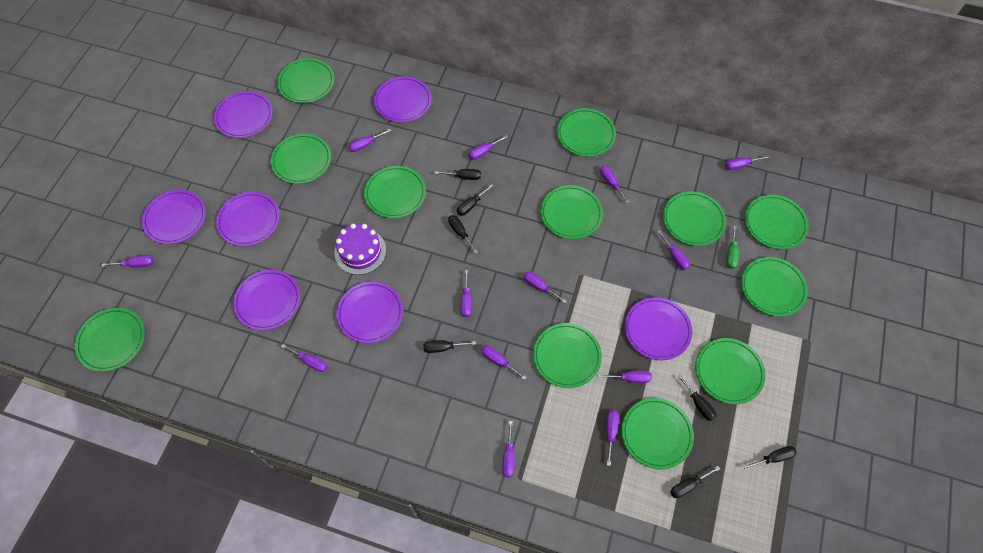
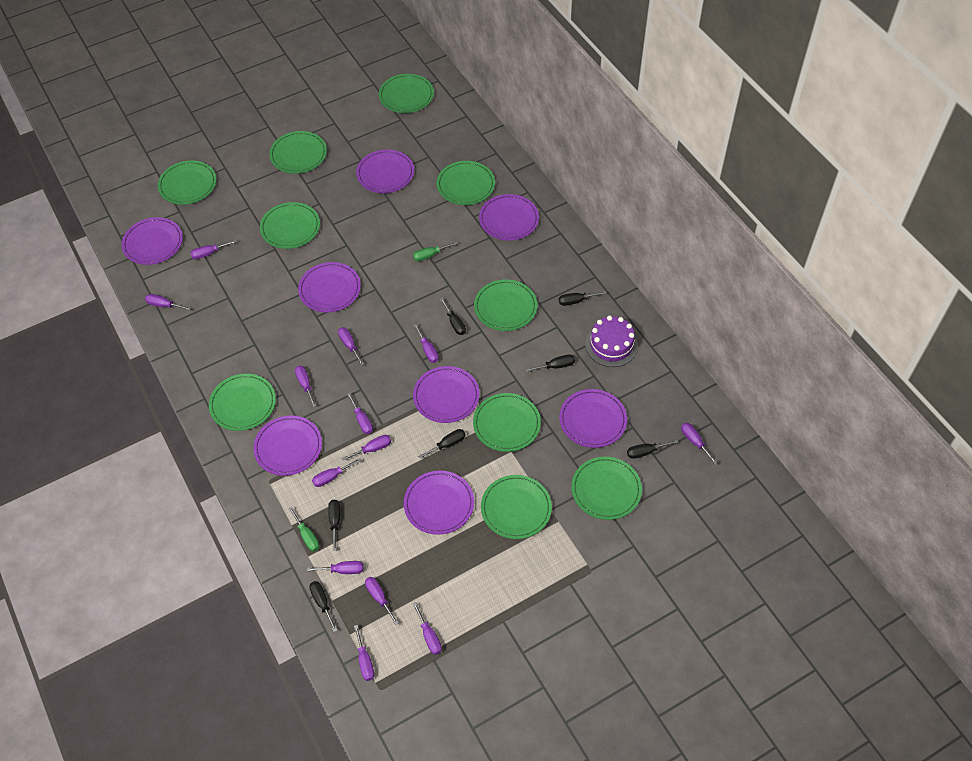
green plate: 12 -> 10
green screwdriver: 1 -> 2
purple plate: 7 -> 8

